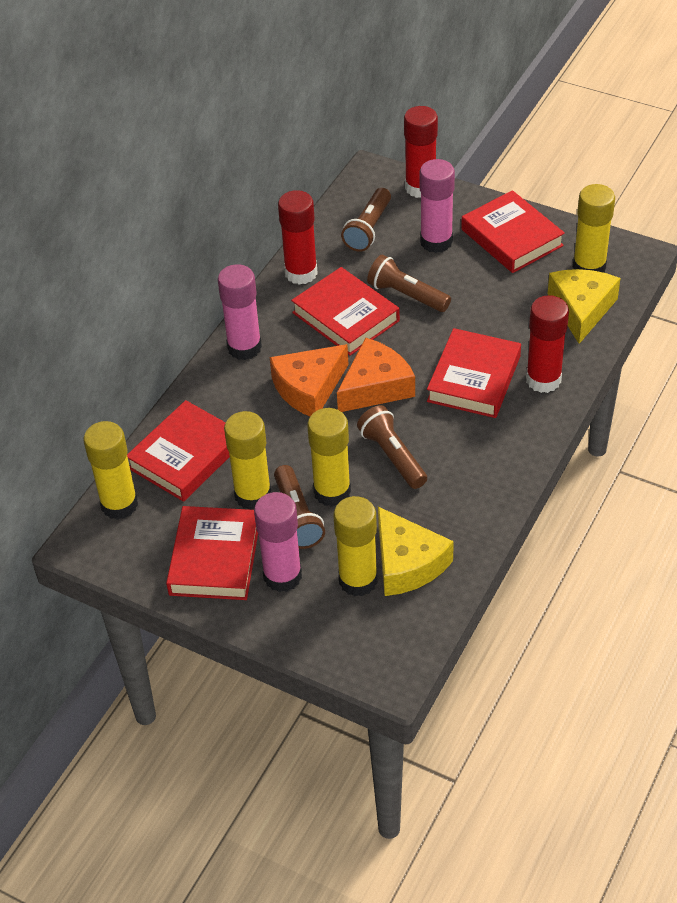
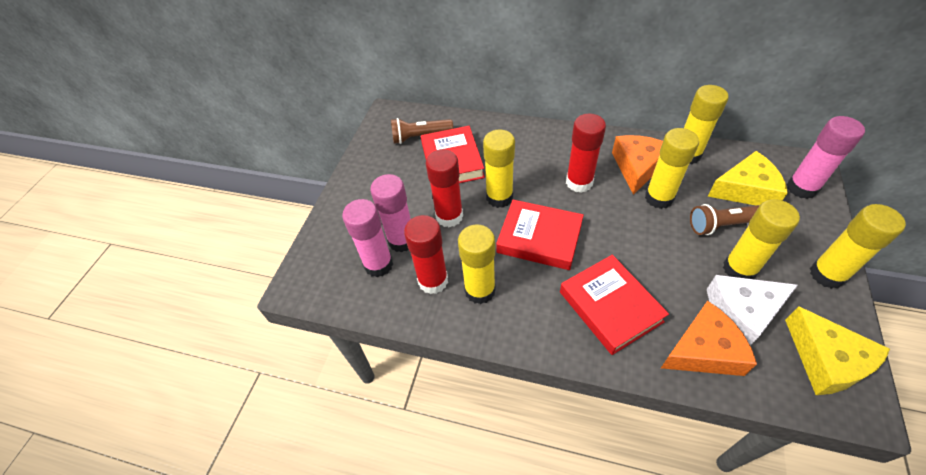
brown flashlight: 4 -> 2
red book: 5 -> 3
white cheese: 0 -> 1
yellow glue stick: 5 -> 6

